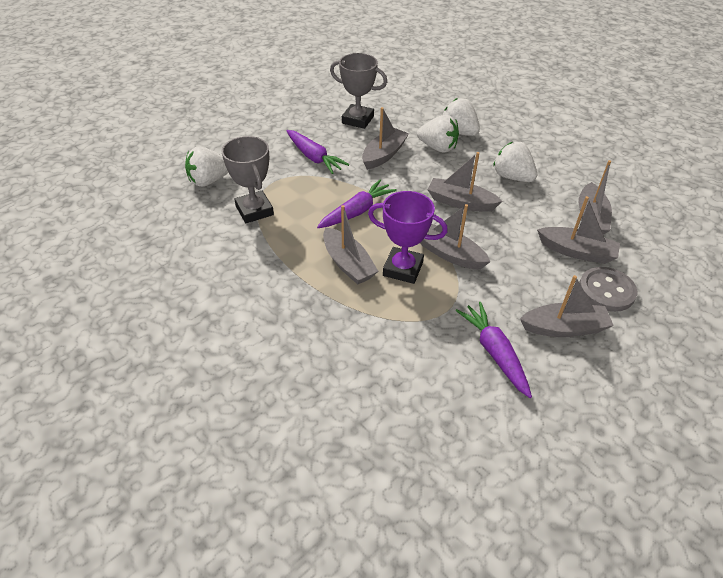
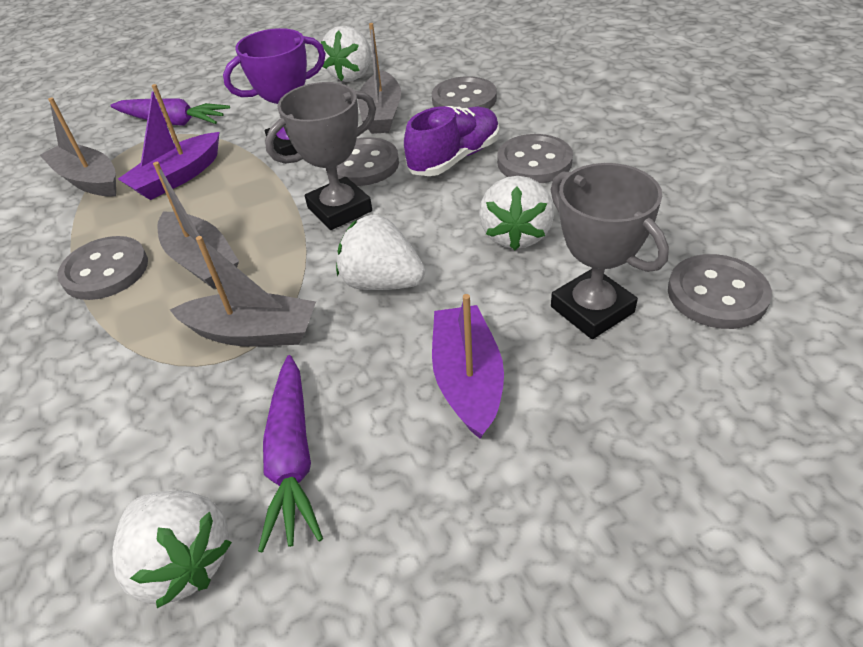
grey boat: 7 -> 4
grey button: 1 -> 5
purple boat: 0 -> 2
purple carrot: 3 -> 2
purple shoe: 0 -> 1

